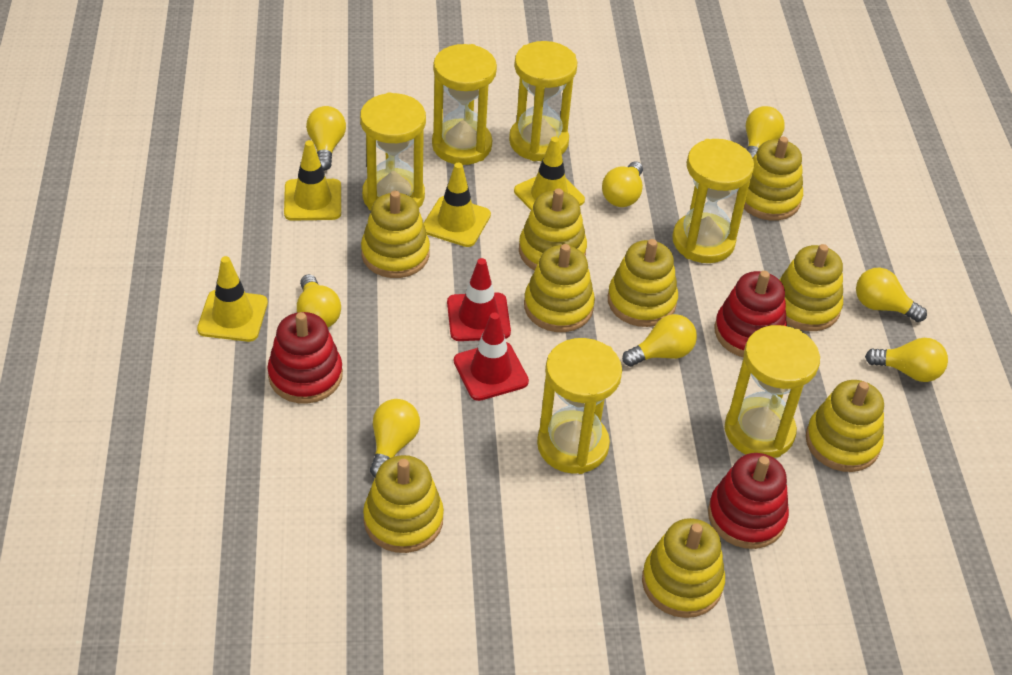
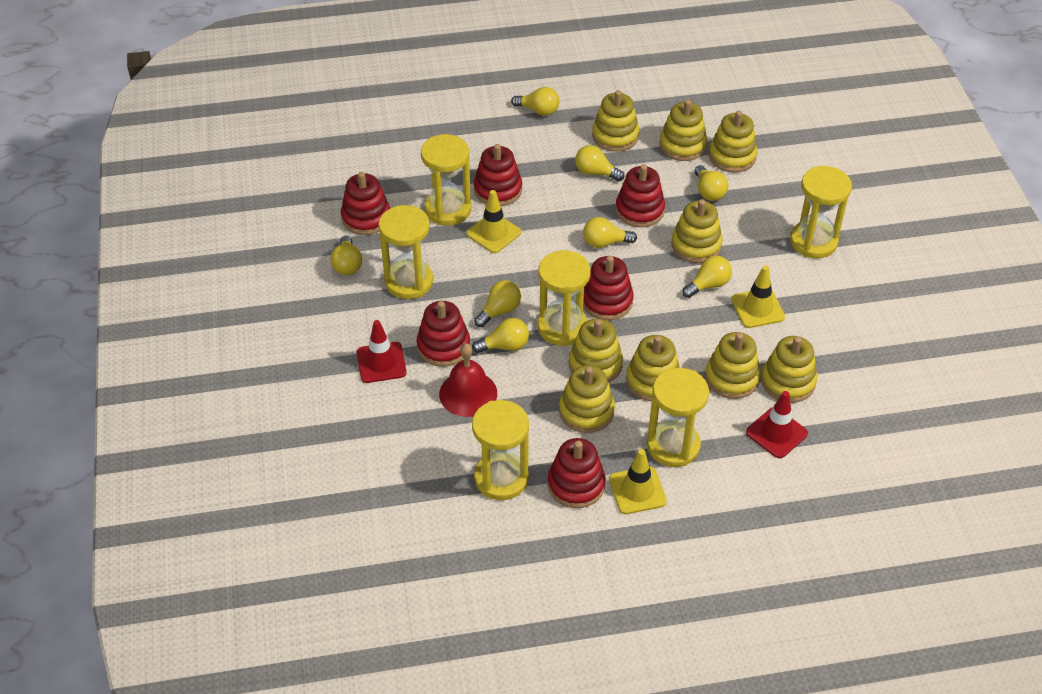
red bell: 0 -> 1
red stacking toy: 3 -> 6
yellow traffic cone: 4 -> 3

